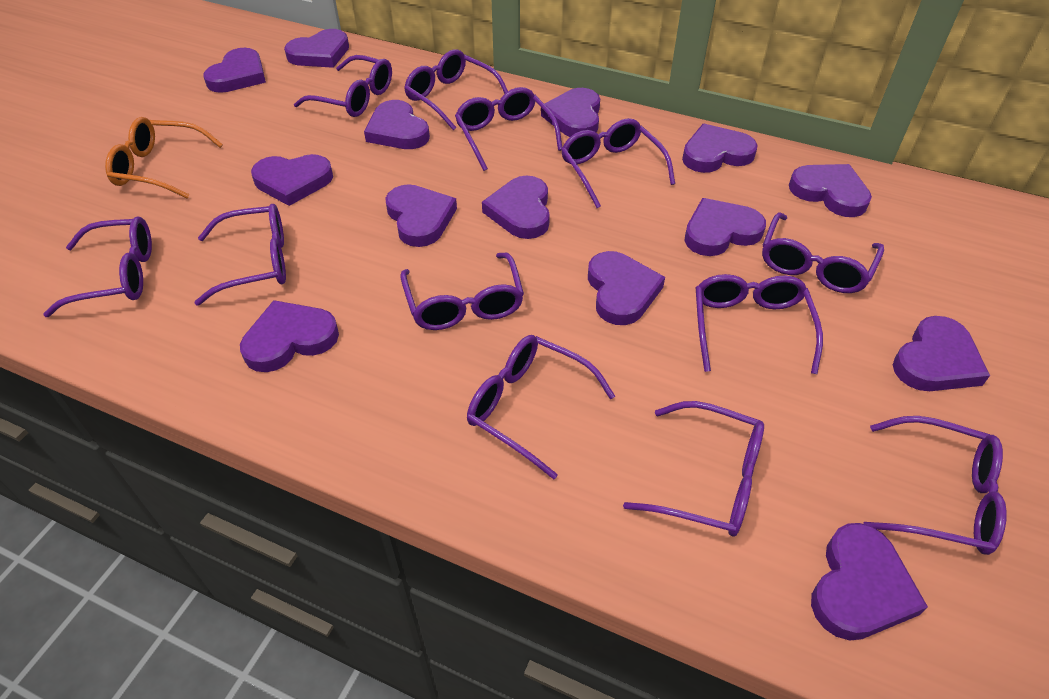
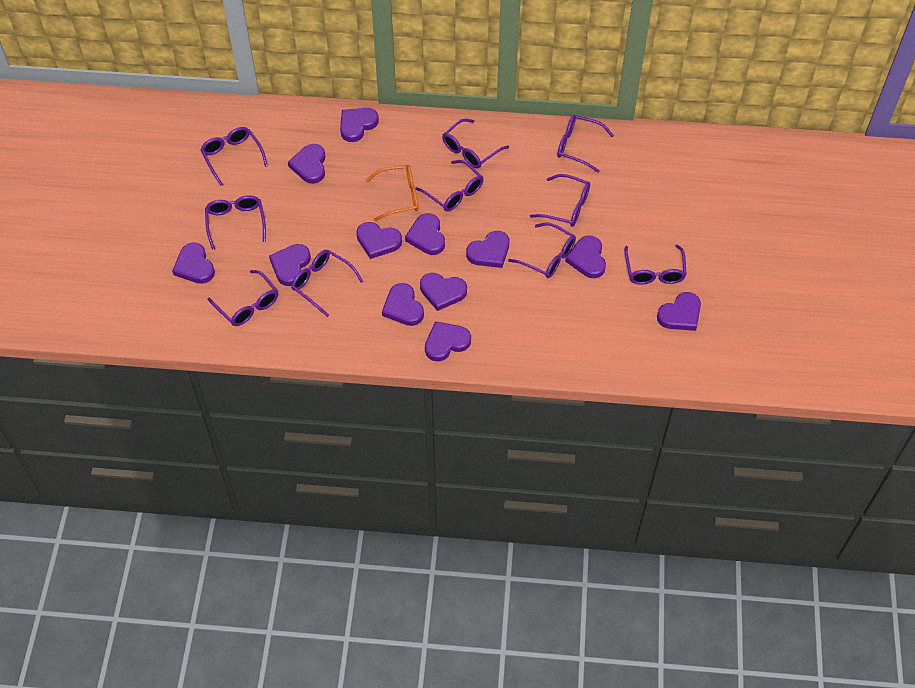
purple glasses: 12 -> 10
purple heart: 14 -> 12

